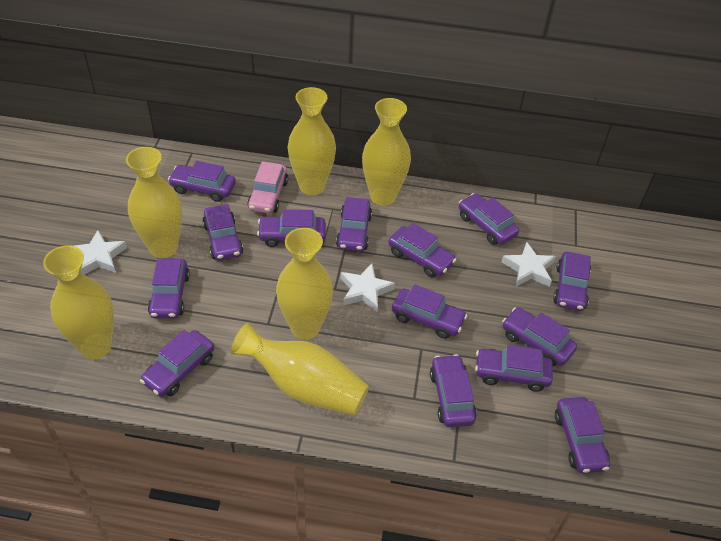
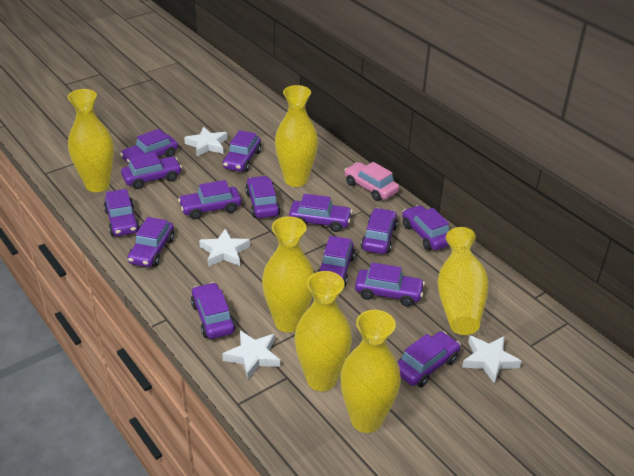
white star: 3 -> 4

